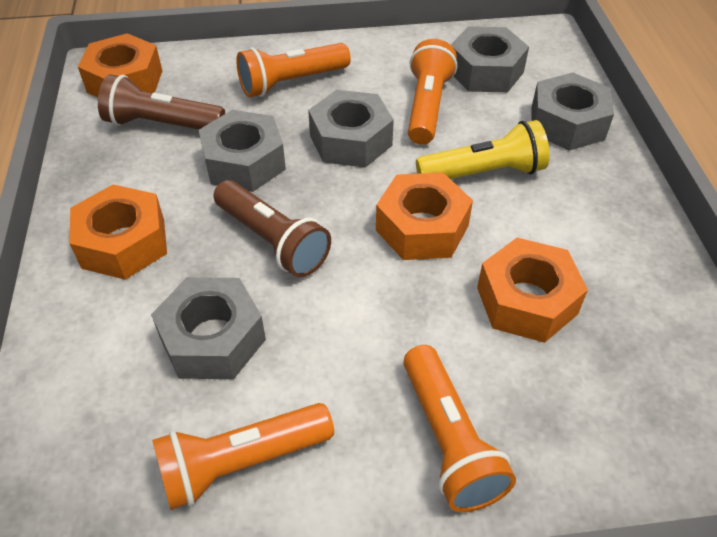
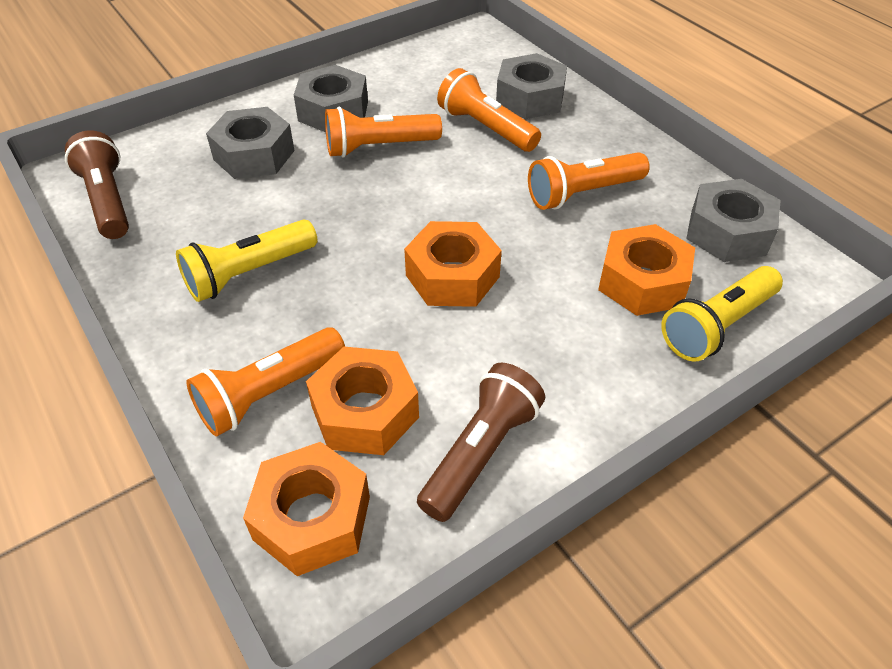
grey nut: 5 -> 4
yellow flashlight: 1 -> 2

